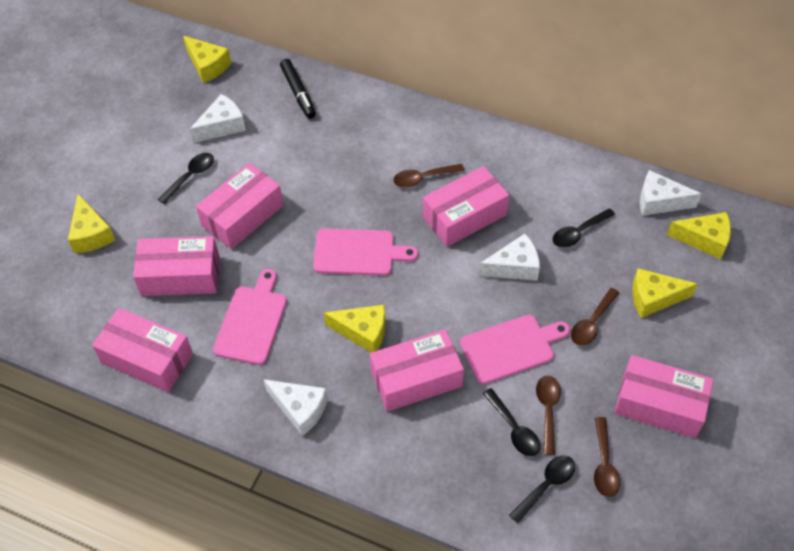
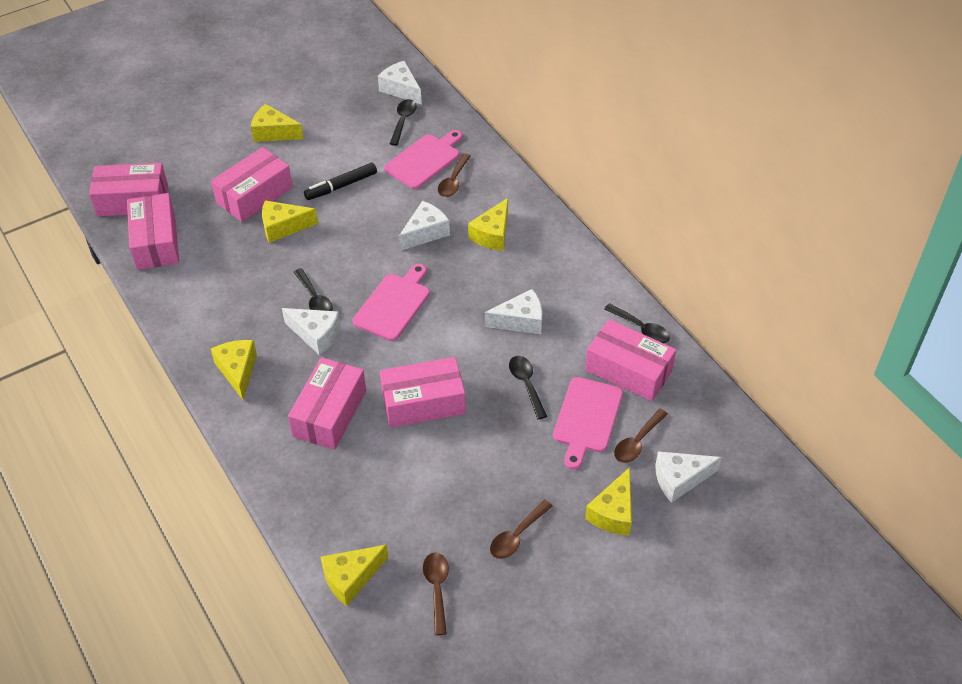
white cheese: 4 -> 5
yellow cheese: 5 -> 6

